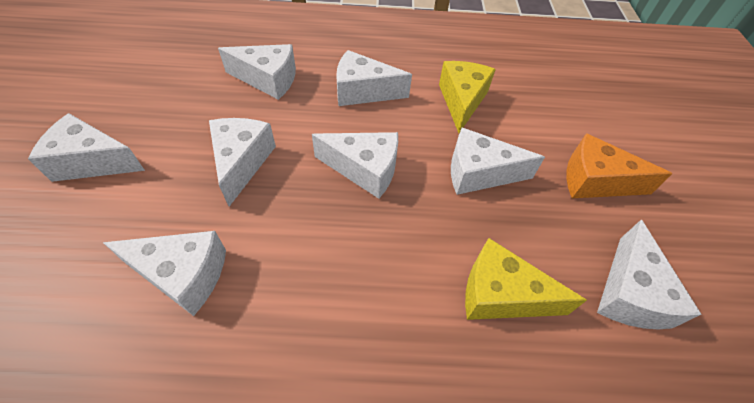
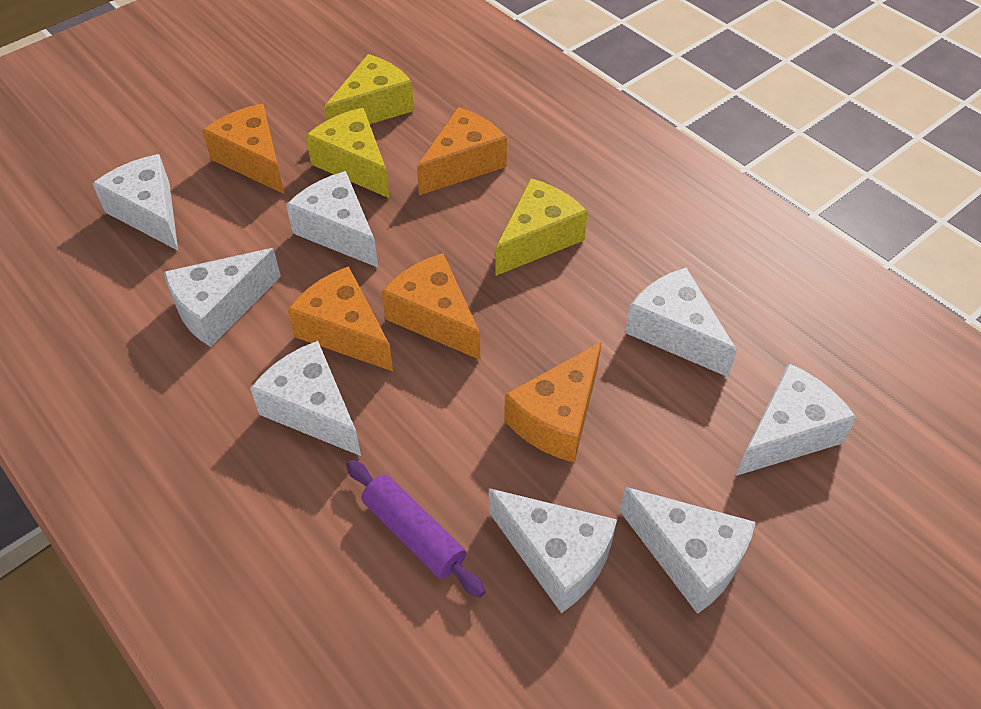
orange cheese: 1 -> 5
purple rolling pin: 0 -> 1
yellow cheese: 2 -> 3

